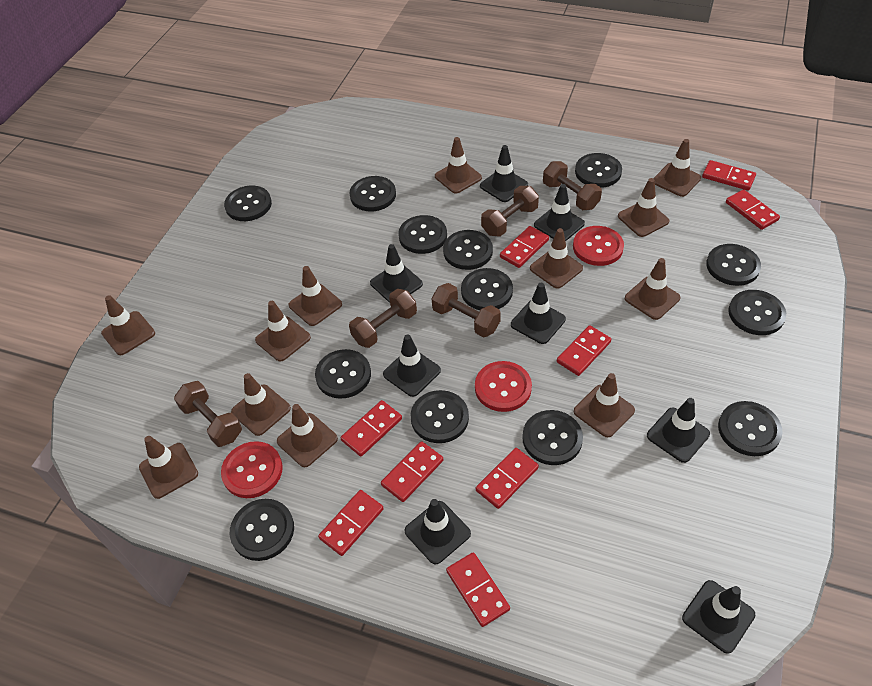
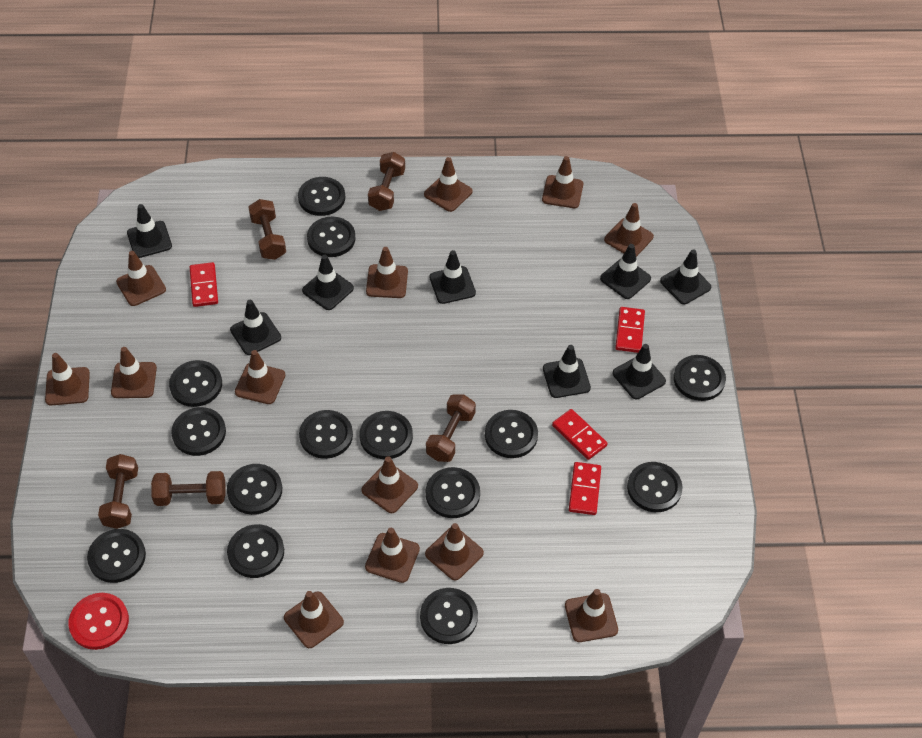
black button: 13 -> 14
brown traffic cone: 12 -> 13
red button: 3 -> 1
red domino: 9 -> 4

